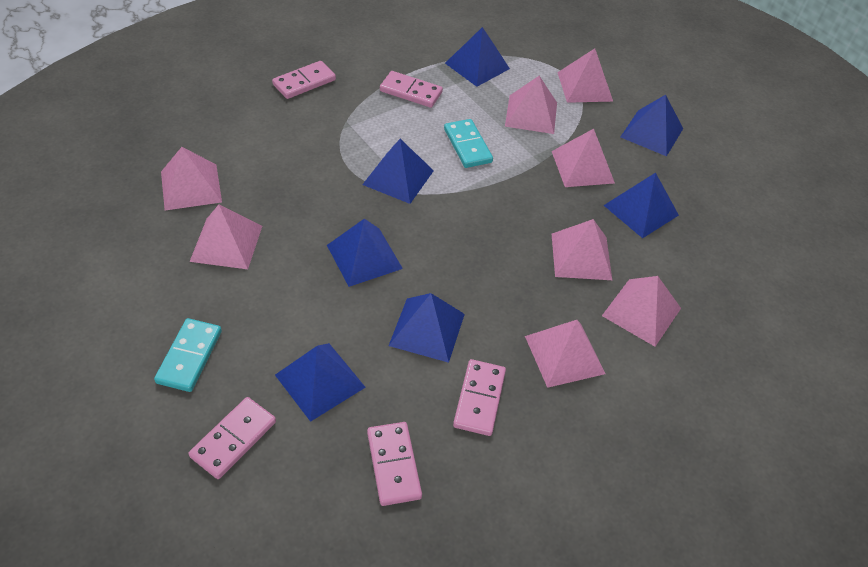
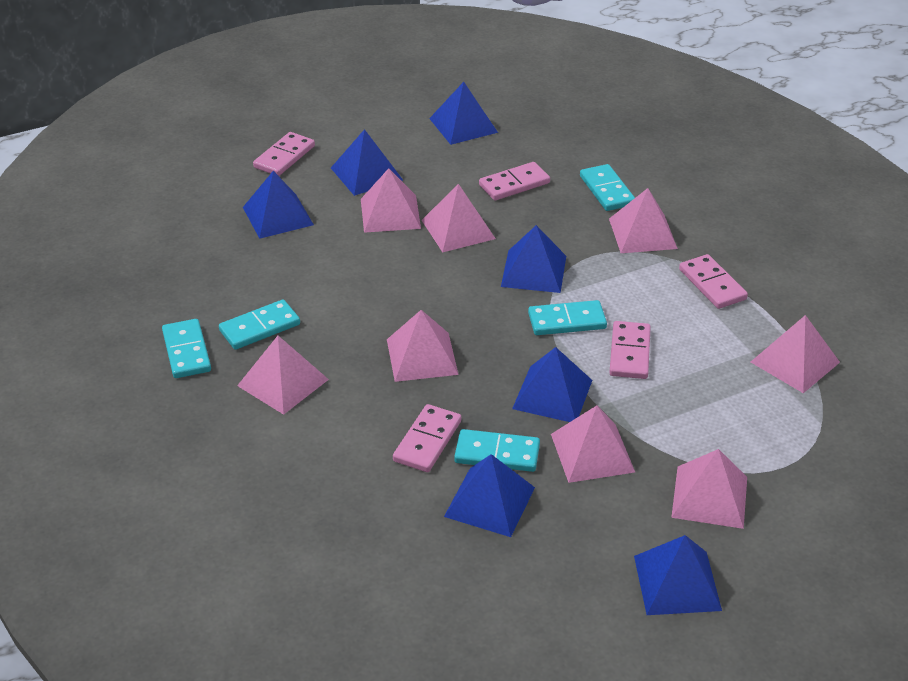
turquoise domino: 2 -> 5

